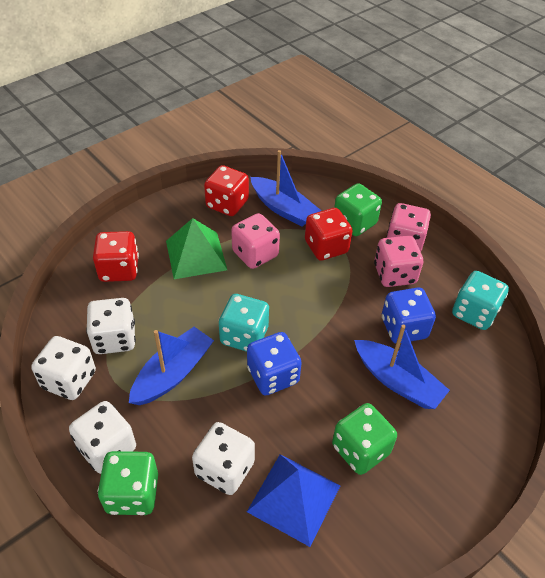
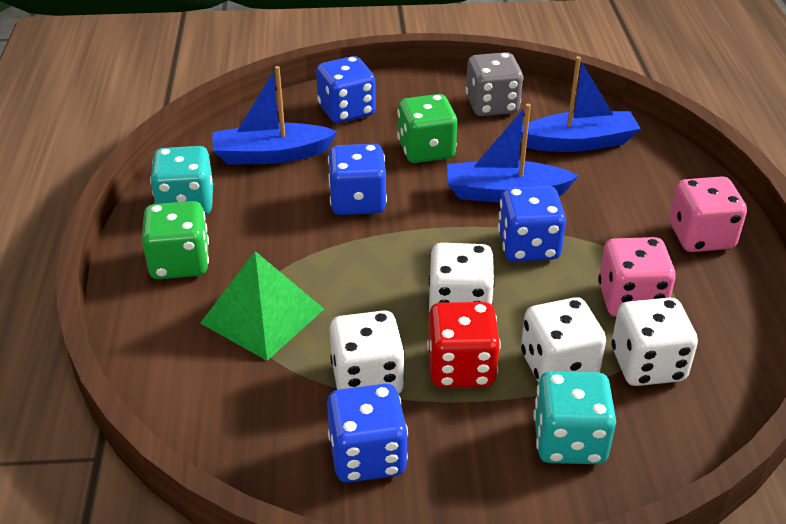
blue dice: 2 -> 4
blue pyramid: 1 -> 0
green dice: 3 -> 2
grey dice: 0 -> 1
pink dice: 3 -> 2
red dice: 3 -> 1

